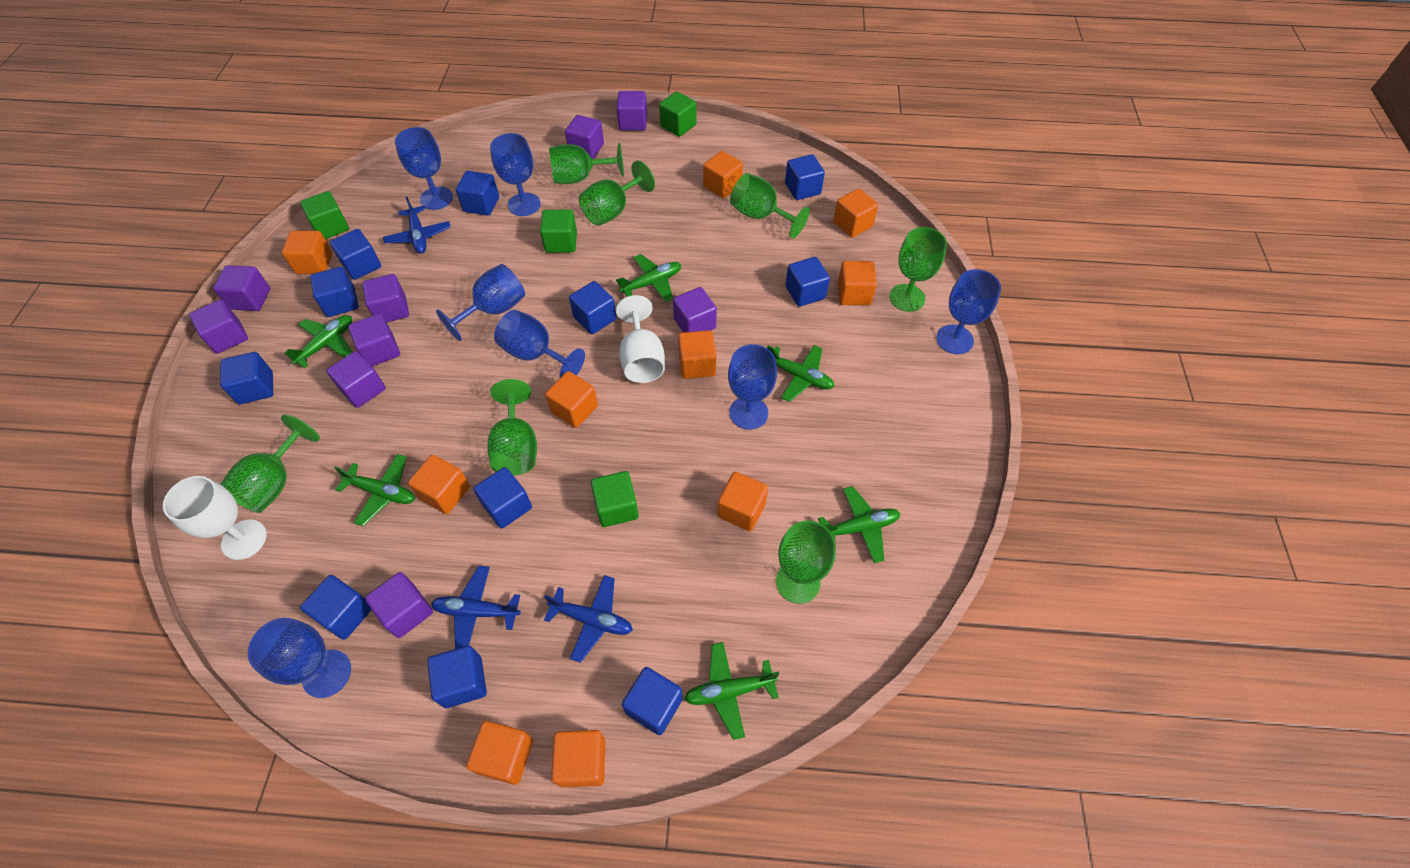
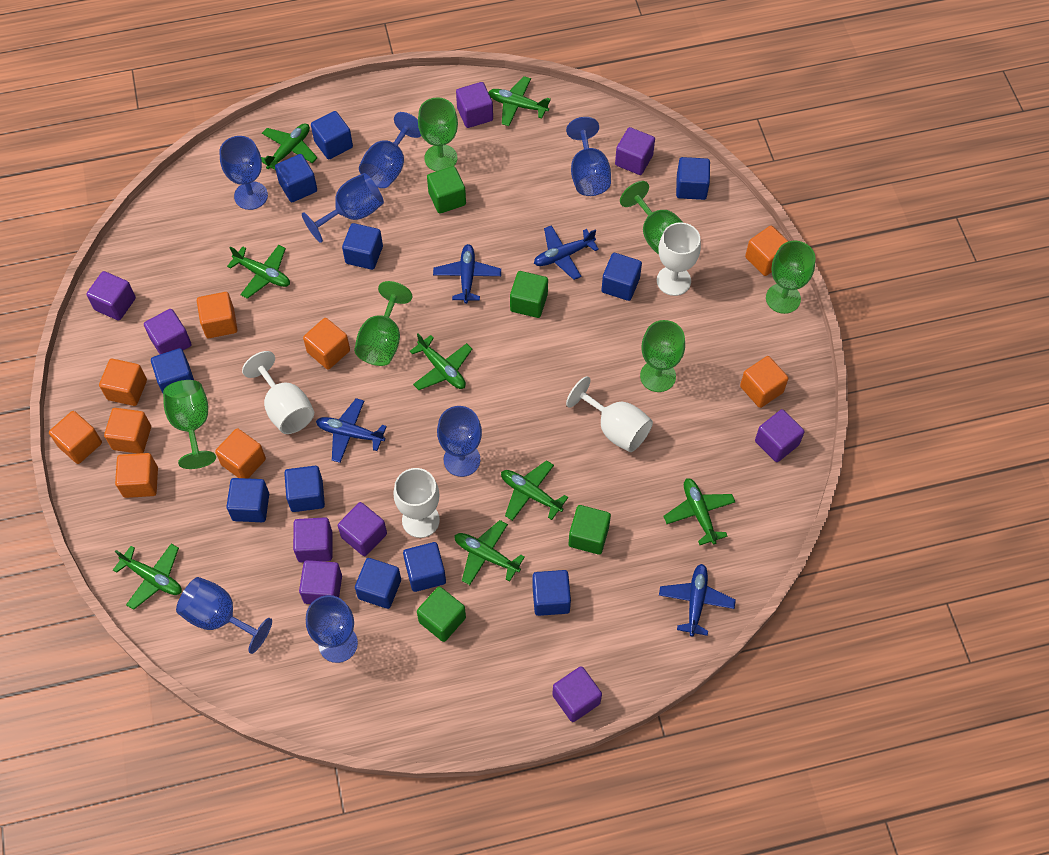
blue plane: 3 -> 4
green goblet: 7 -> 6
green plane: 6 -> 8
orange cube: 10 -> 9
white goblet: 2 -> 4

